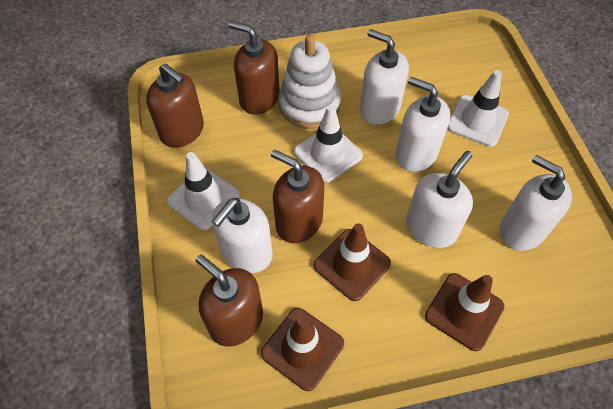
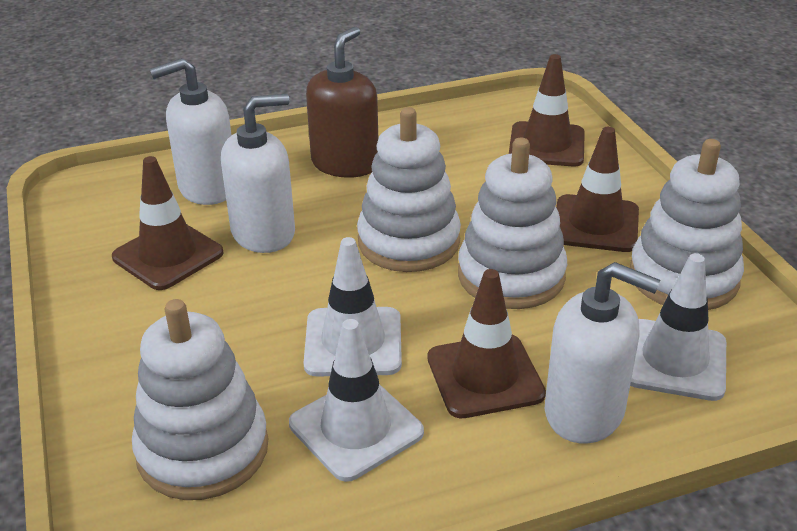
brown soap dispenser: 4 -> 1
brown traffic cone: 3 -> 4
white soap dispenser: 5 -> 3
white stacking toy: 1 -> 4

